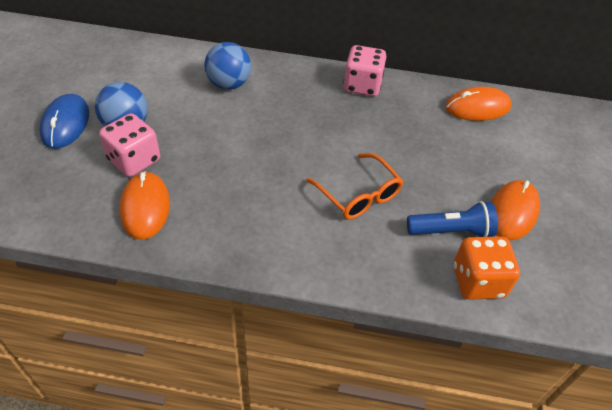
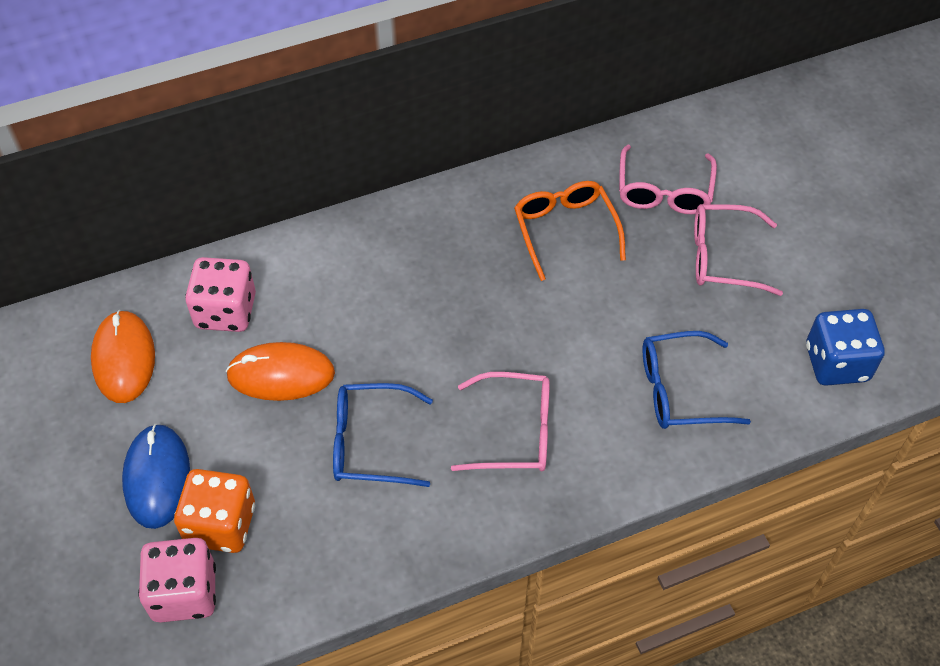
blue ball: 2 -> 0
blue dice: 0 -> 1
blue flashlight: 1 -> 0
blue glasses: 0 -> 2
orange mouse: 3 -> 2
pink glasses: 0 -> 3

